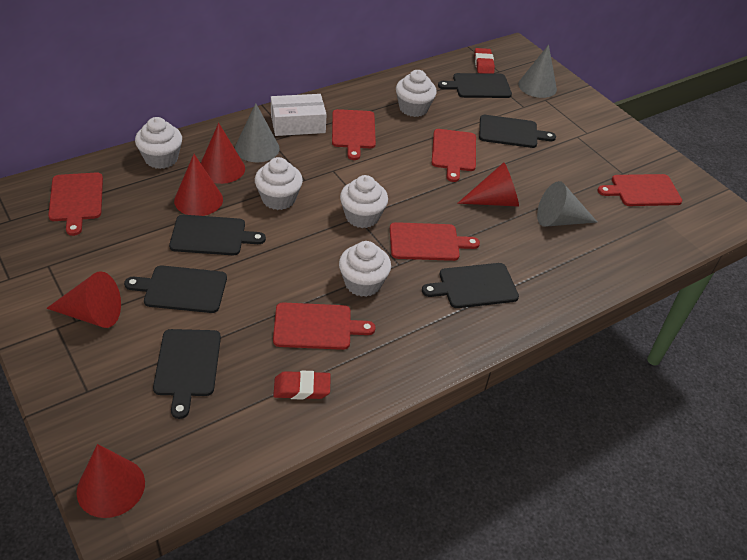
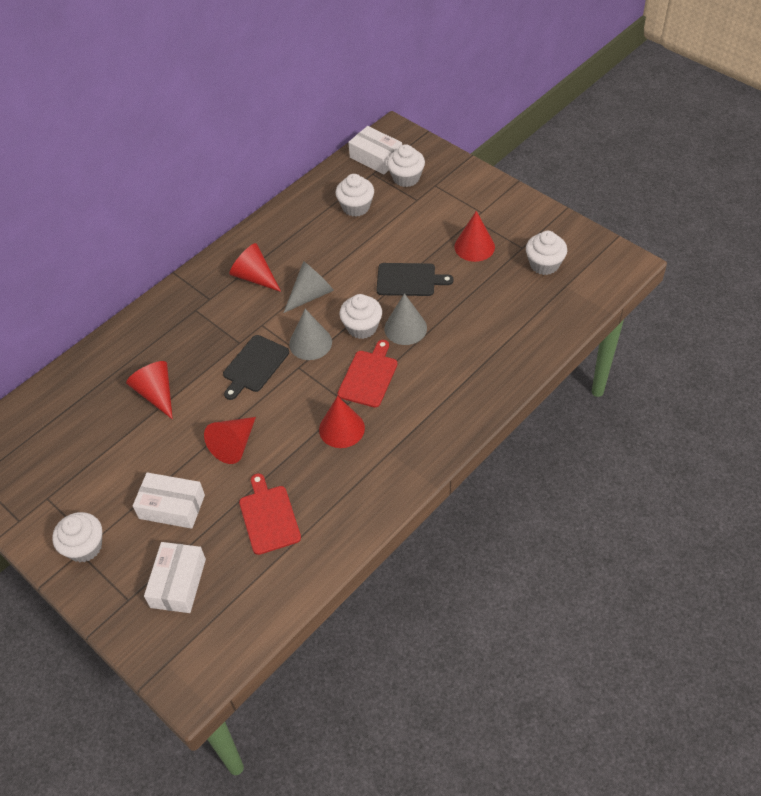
black cutting board: 6 -> 2
red cutting board: 6 -> 2
red eraser: 2 -> 0
white box: 1 -> 3

